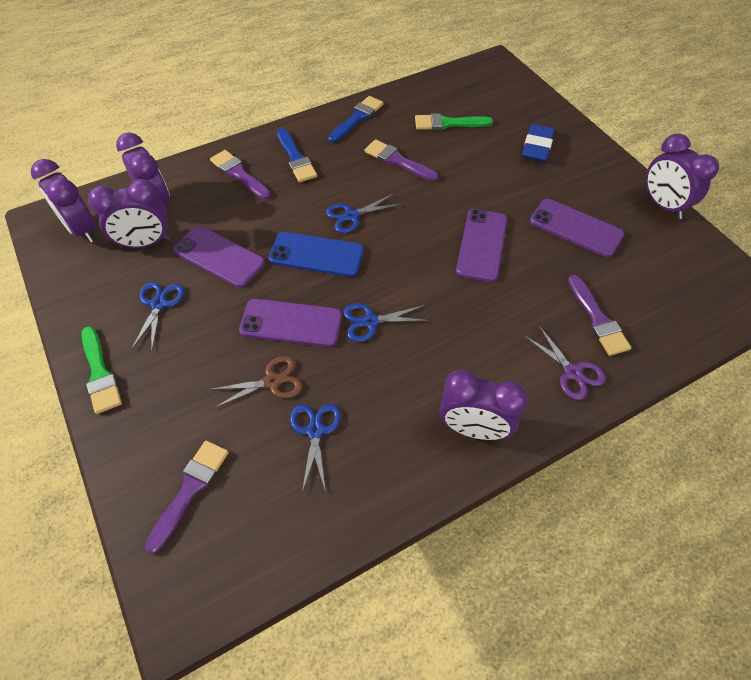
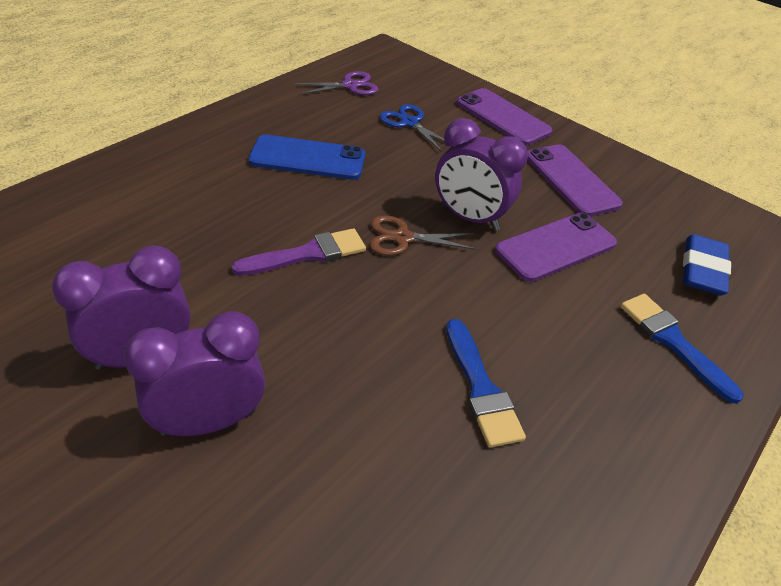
blue scissors: 4 -> 1
green brush: 2 -> 0
purple brush: 4 -> 1
purple clock: 5 -> 3
purple phone: 4 -> 3

